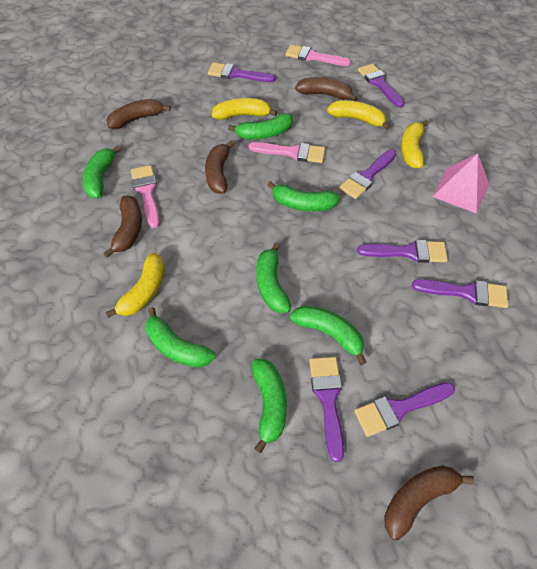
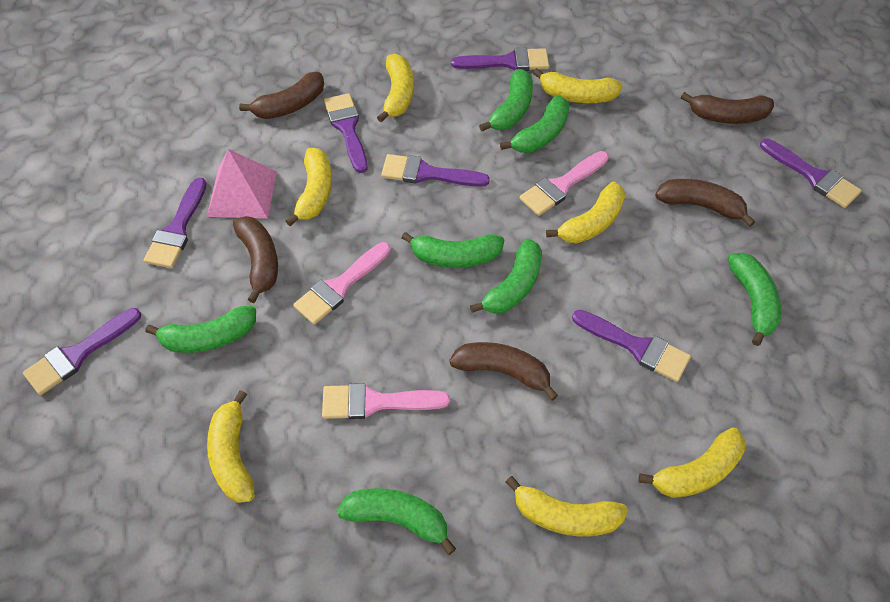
yellow banana: 4 -> 7

